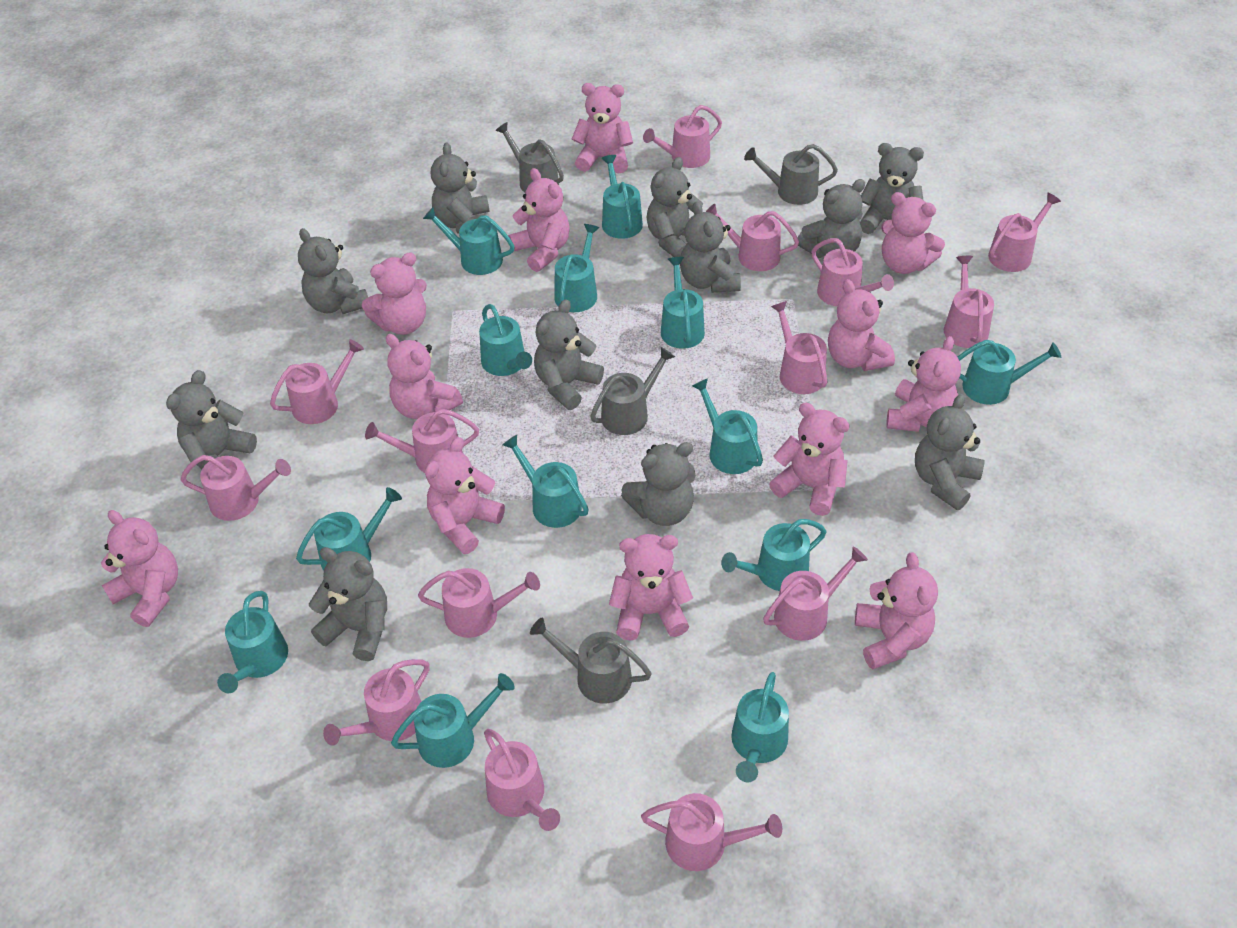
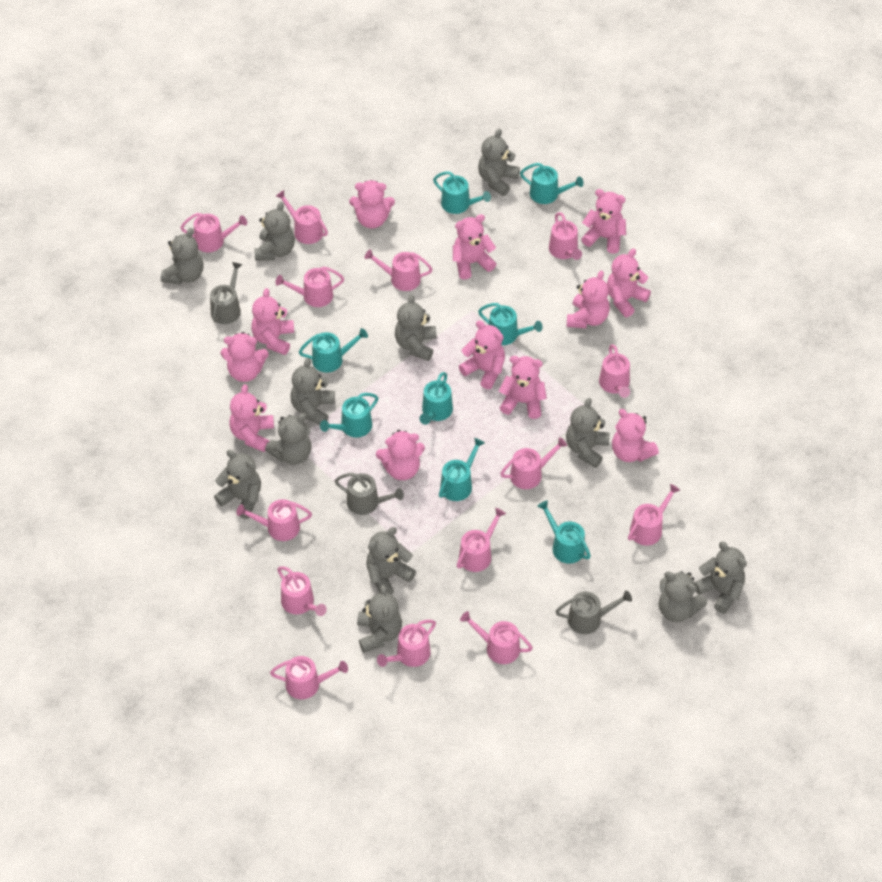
grey teddy bear: 11 -> 12
grey watering can: 4 -> 3
turquoise watering can: 13 -> 8

